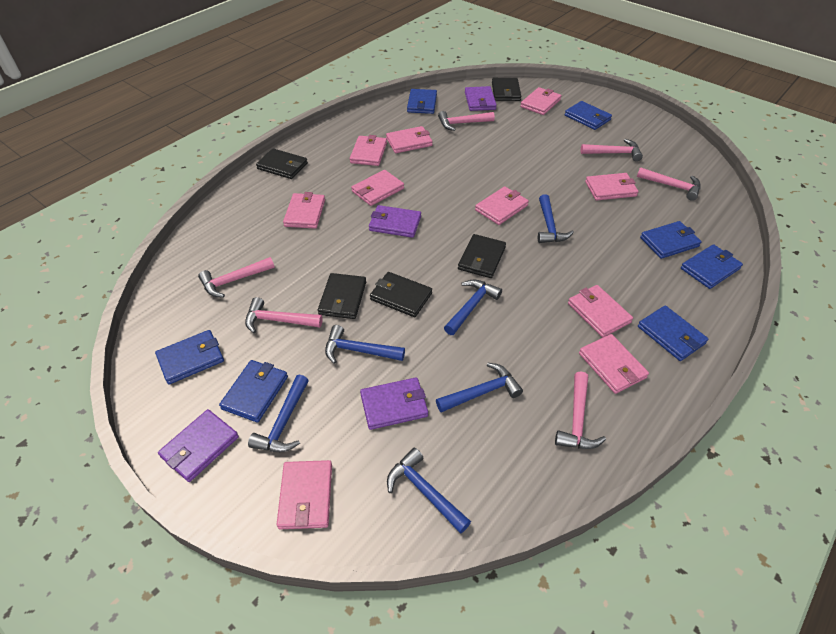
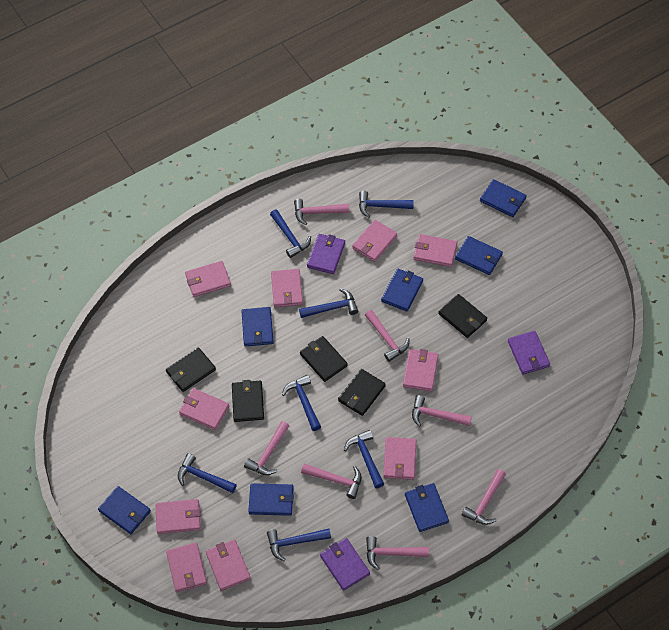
blue hammer: 6 -> 7
pink hammer: 6 -> 7
purple wallet: 4 -> 3

